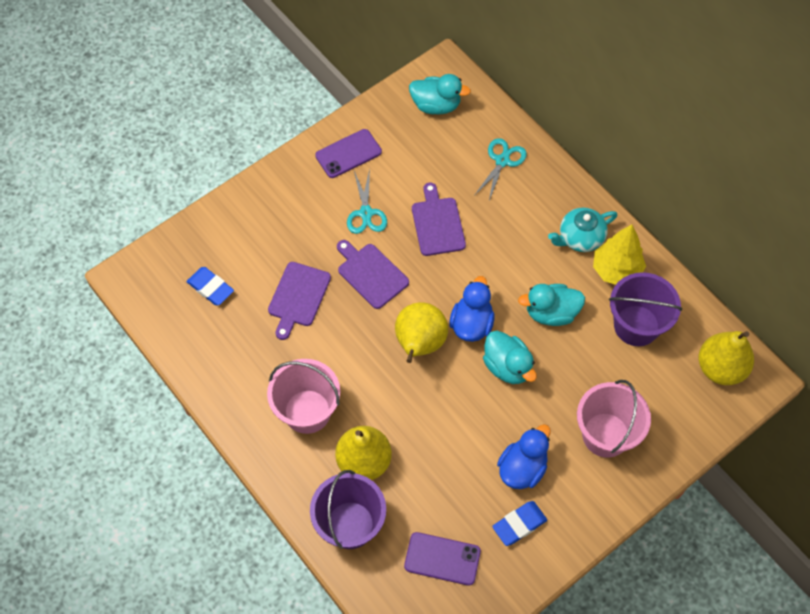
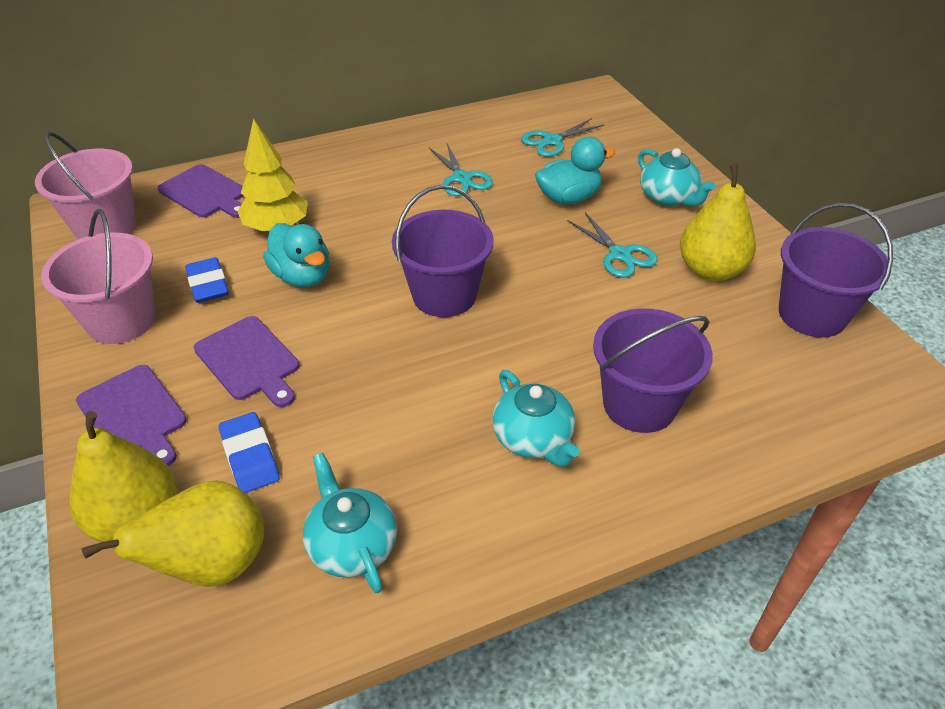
blue duck: 2 -> 0
purple bucket: 2 -> 3
purple phone: 2 -> 0
turquoise duck: 3 -> 2
turquoise scissors: 2 -> 3
turquoise teapot: 1 -> 3

